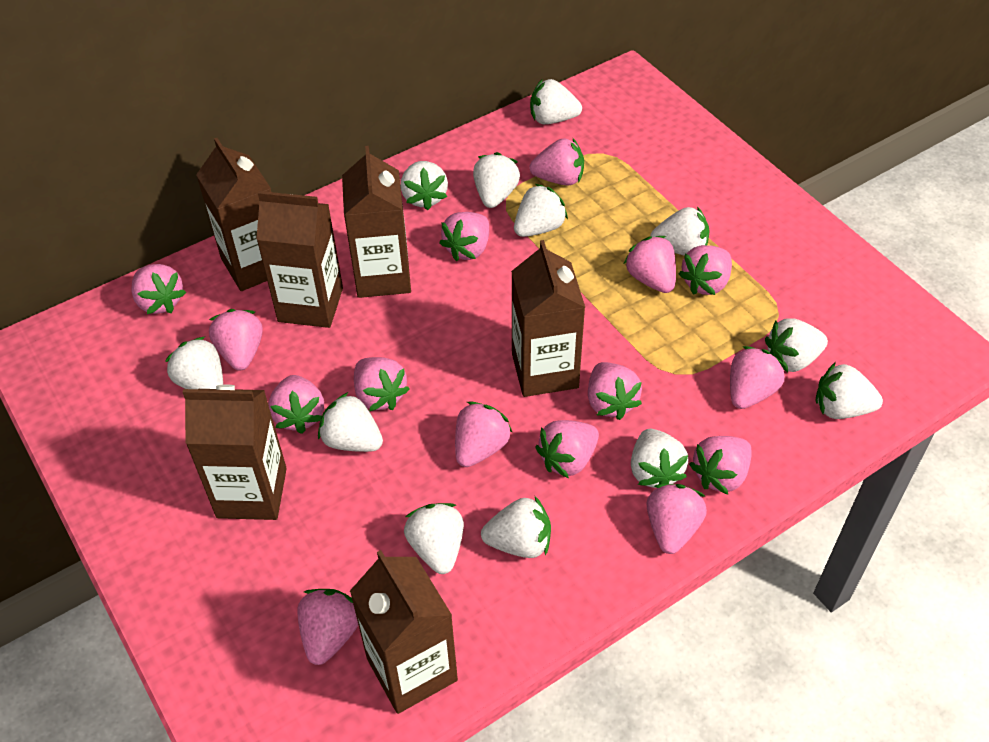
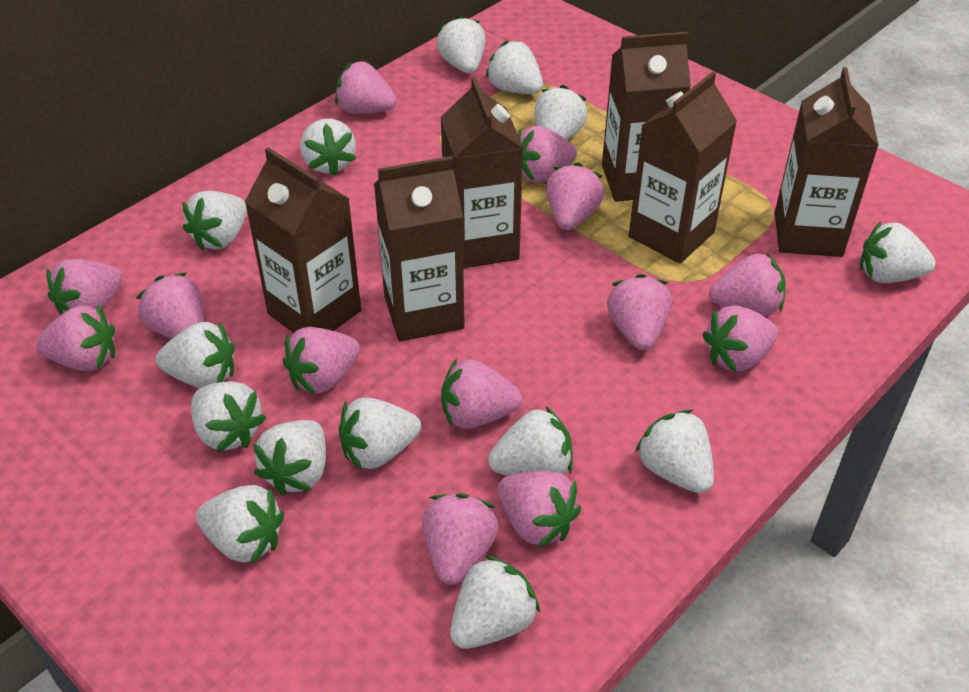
pink strawberry: 15 -> 13
white strawberry: 12 -> 14

